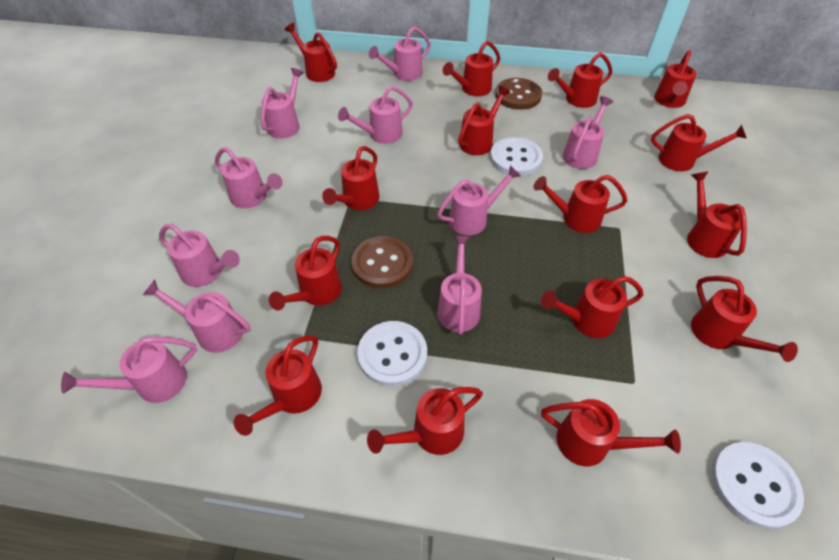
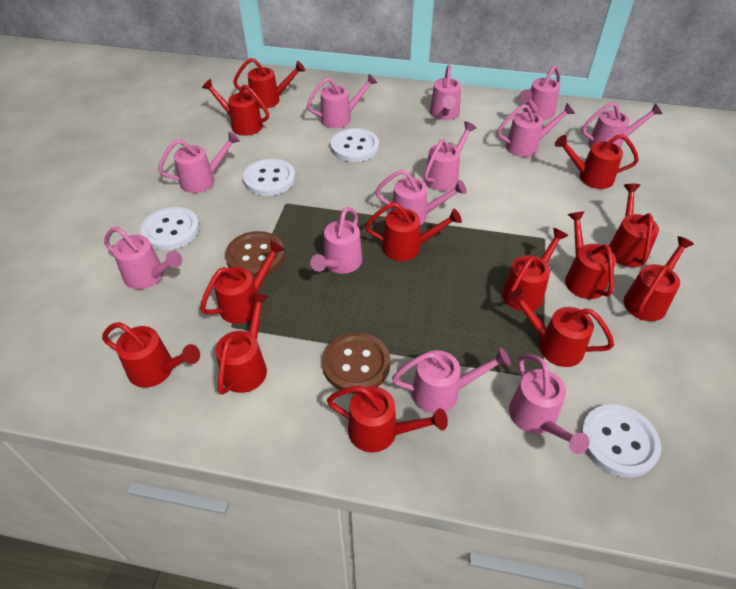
pink watering can: 10 -> 12
red watering can: 15 -> 13
white button: 3 -> 4

